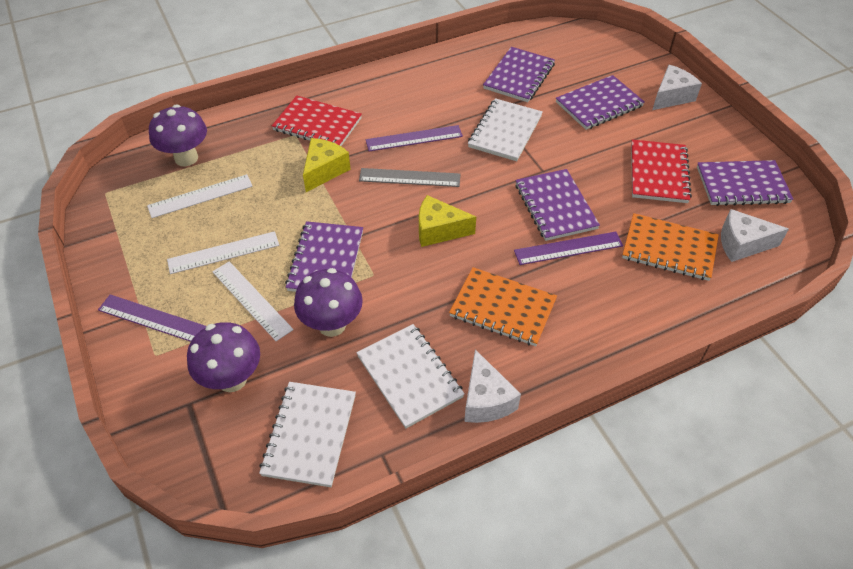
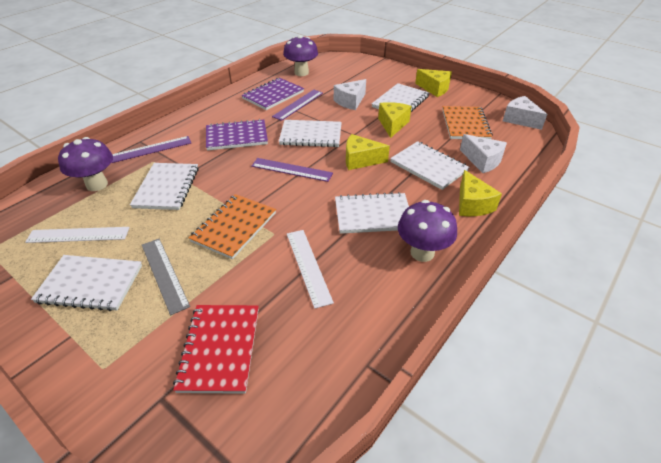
purple notebook: 5 -> 2
red notebook: 2 -> 1
white notebook: 3 -> 6
white ruler: 3 -> 2
yellow cheese: 2 -> 4

